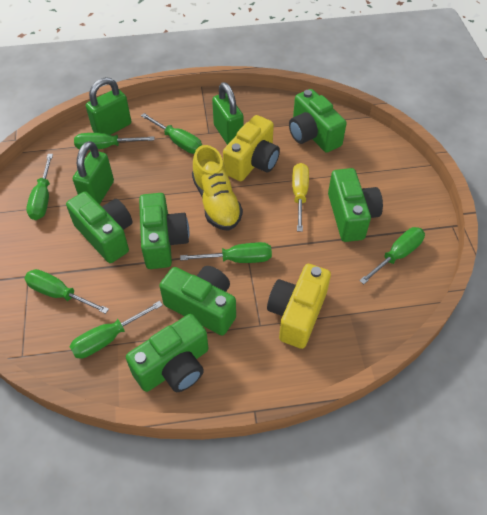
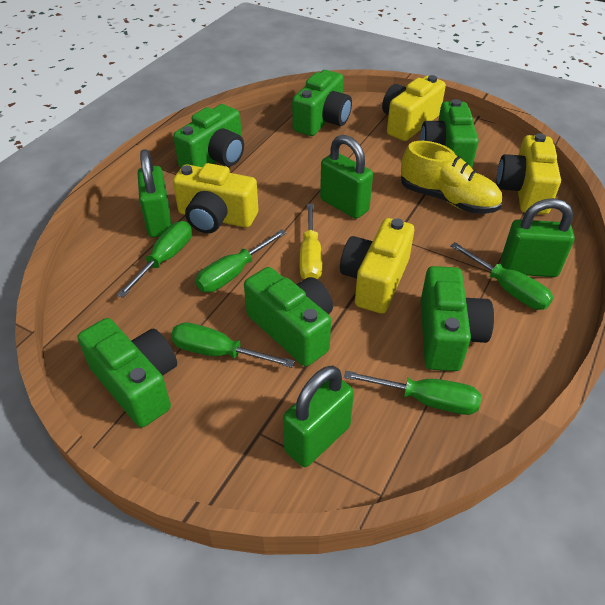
green padlock: 3 -> 4
green screwdriver: 7 -> 5
yellow camera: 2 -> 4

